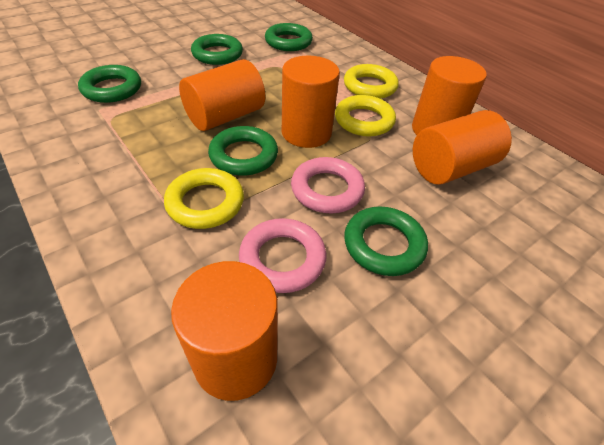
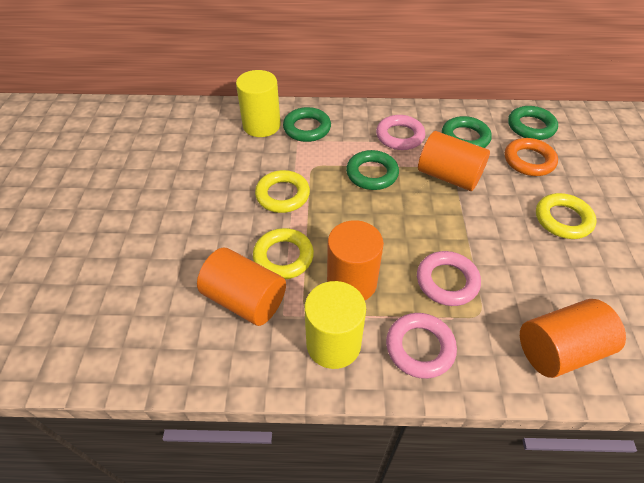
green ring: 5 -> 4
orange cylinder: 5 -> 4
orange ring: 0 -> 1
pink ring: 2 -> 3
yellow cylinder: 0 -> 2

